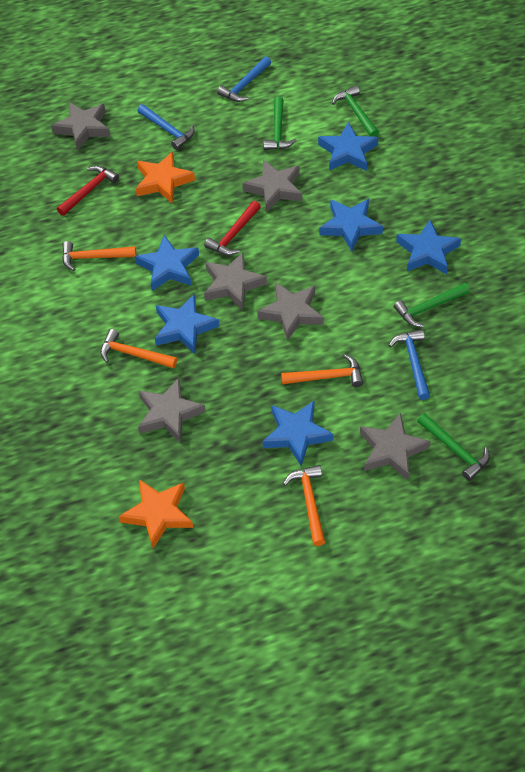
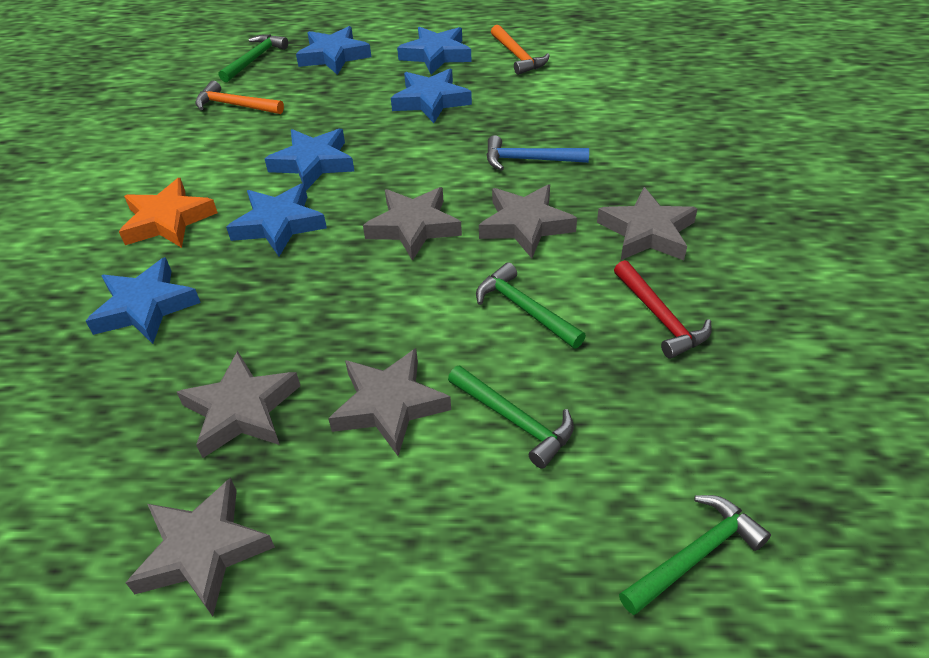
blue hammer: 3 -> 1
orange hammer: 4 -> 2
orange star: 2 -> 1
red hammer: 2 -> 1

